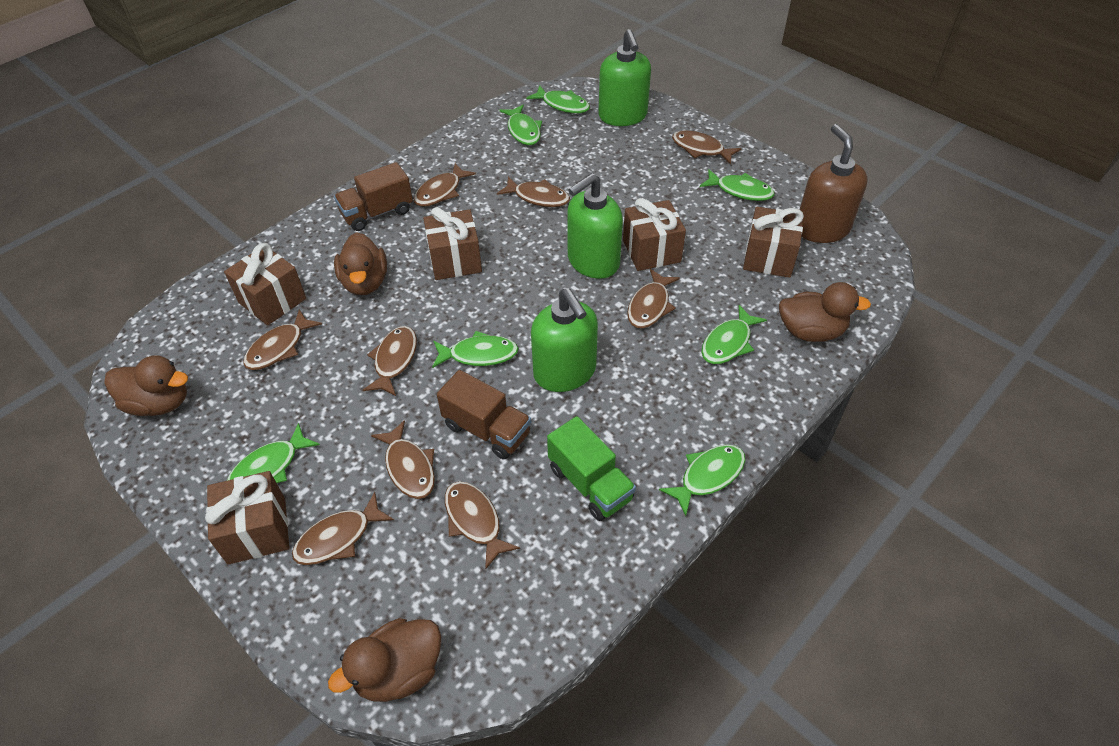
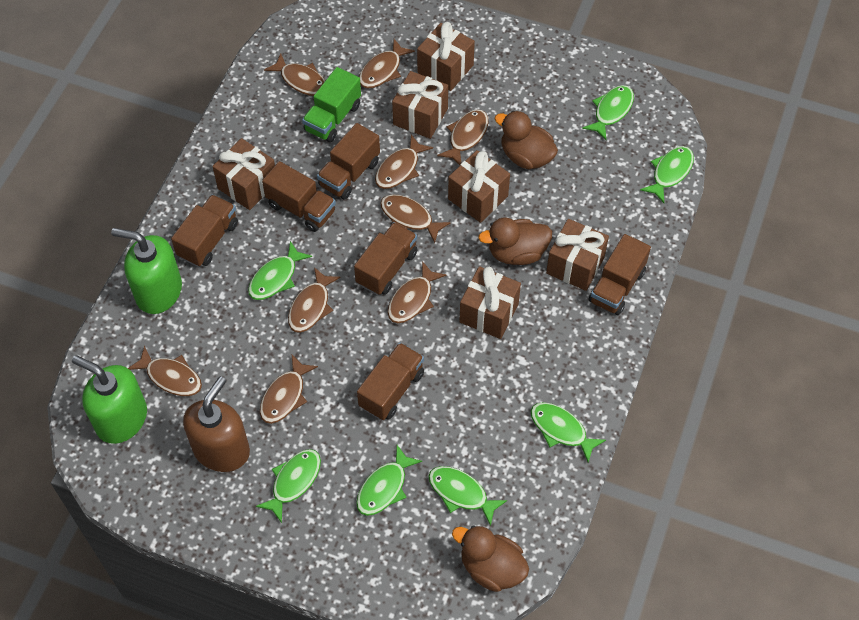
brown duck: 4 -> 3
brown gift: 5 -> 6
brown truck: 2 -> 6
green soap dispenser: 3 -> 2

